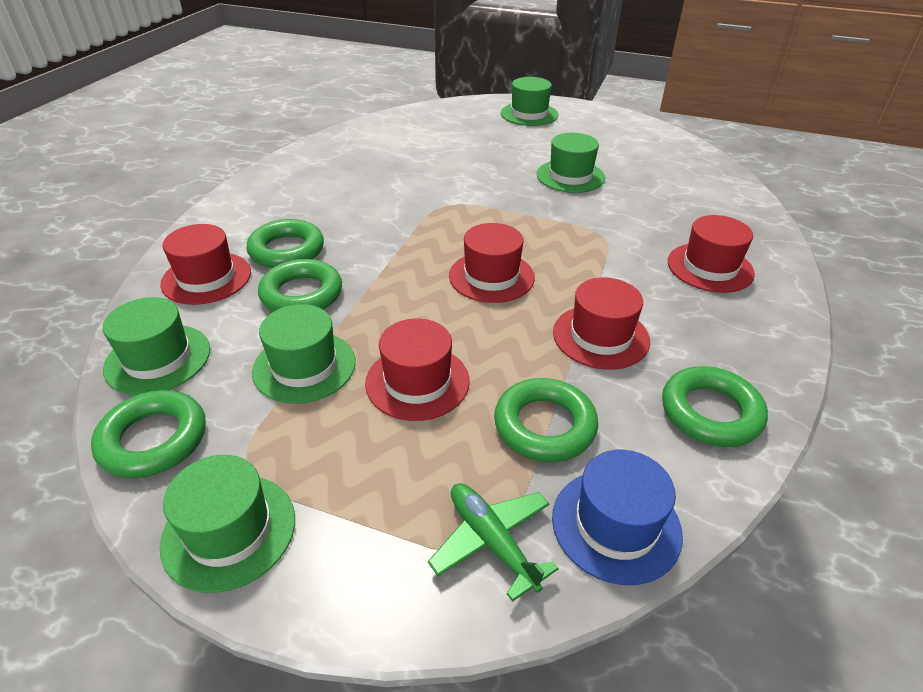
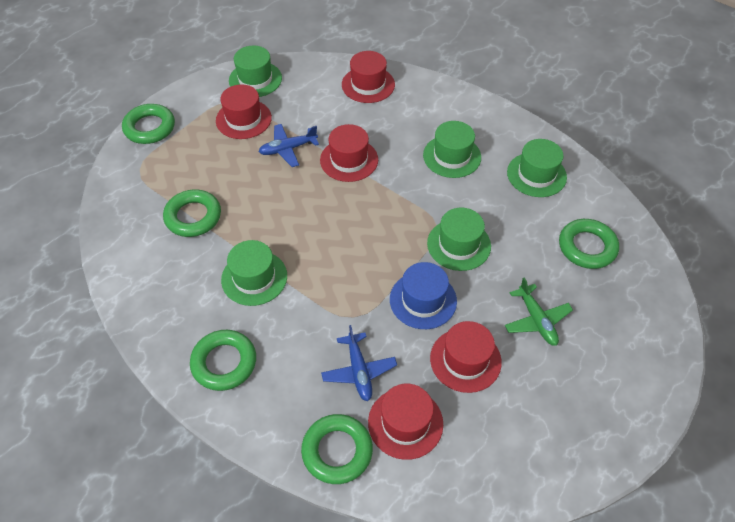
blue plane: 0 -> 2

